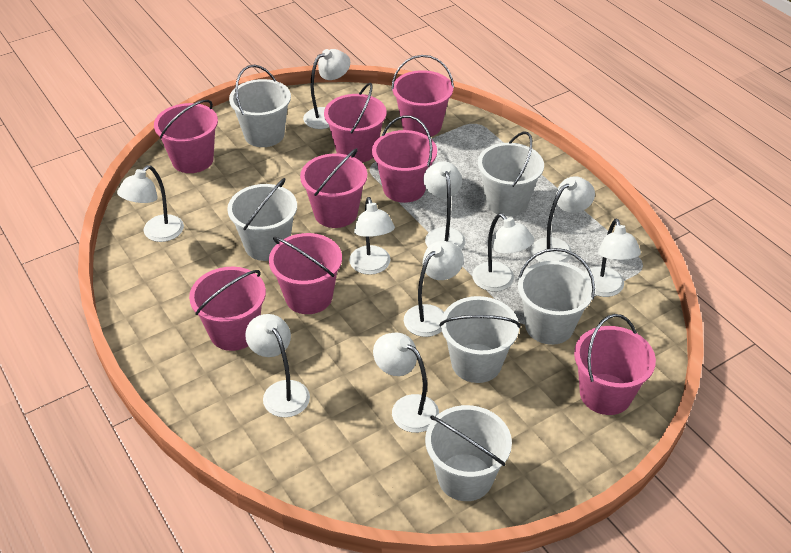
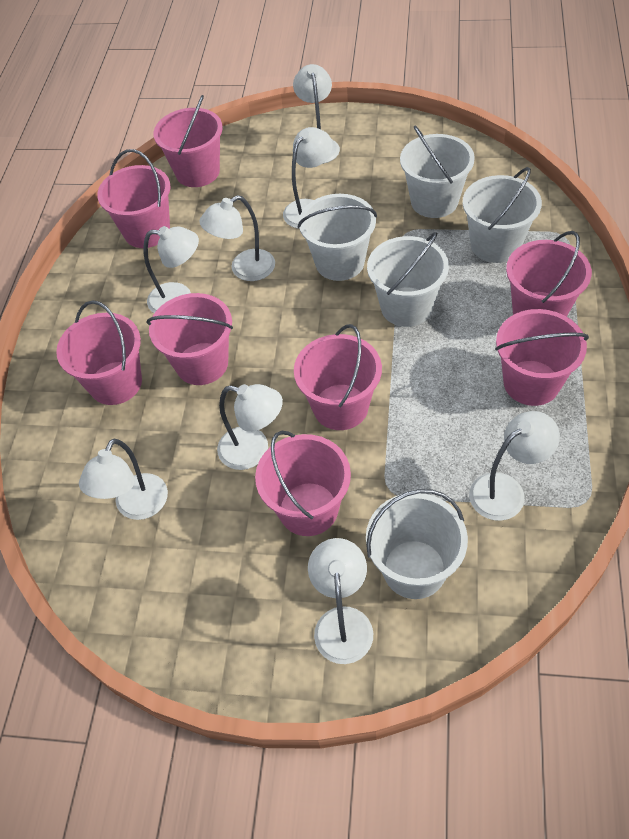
white bucket: 6 -> 5
white lamp: 10 -> 8

